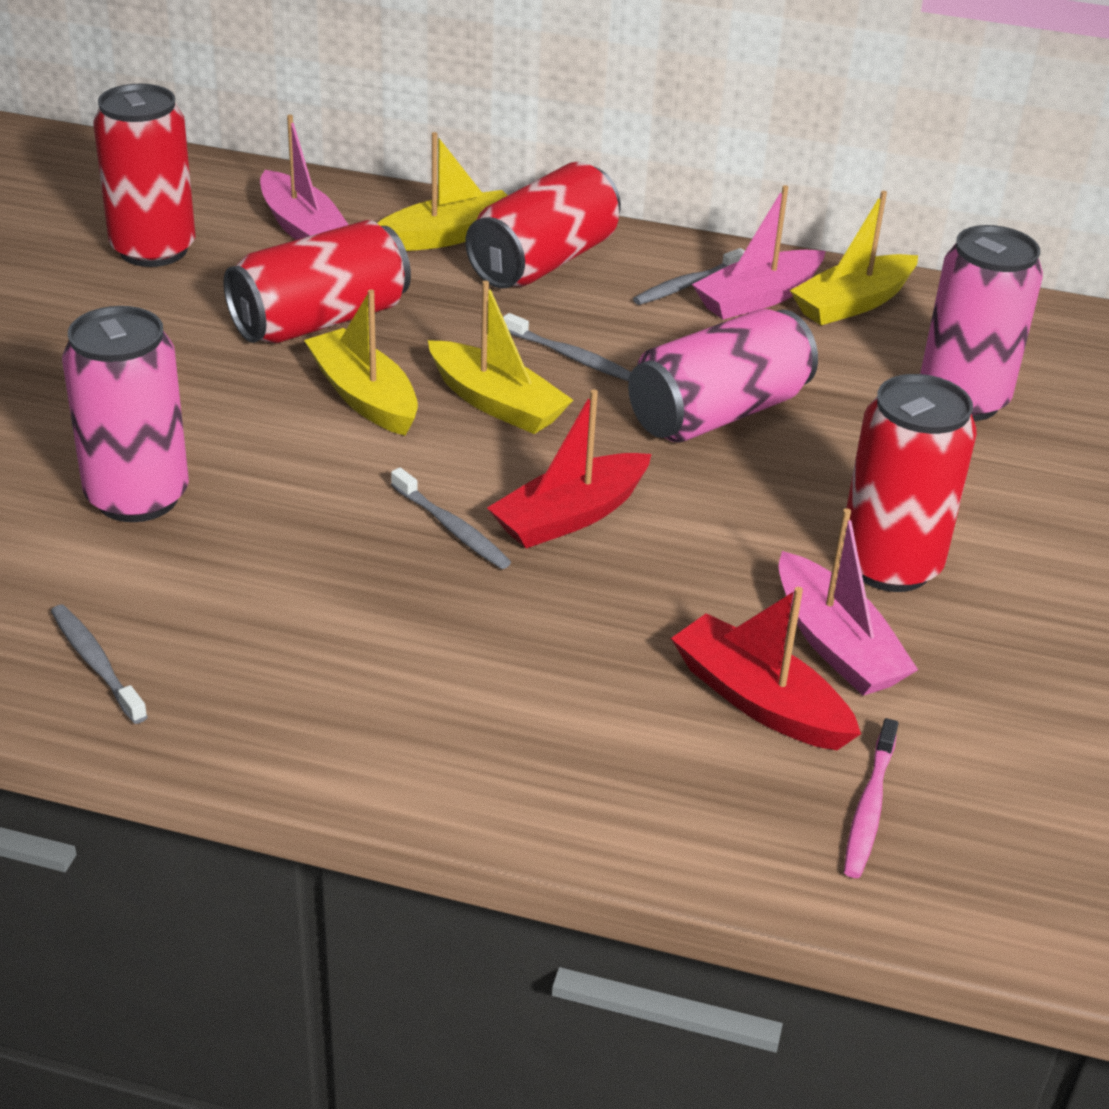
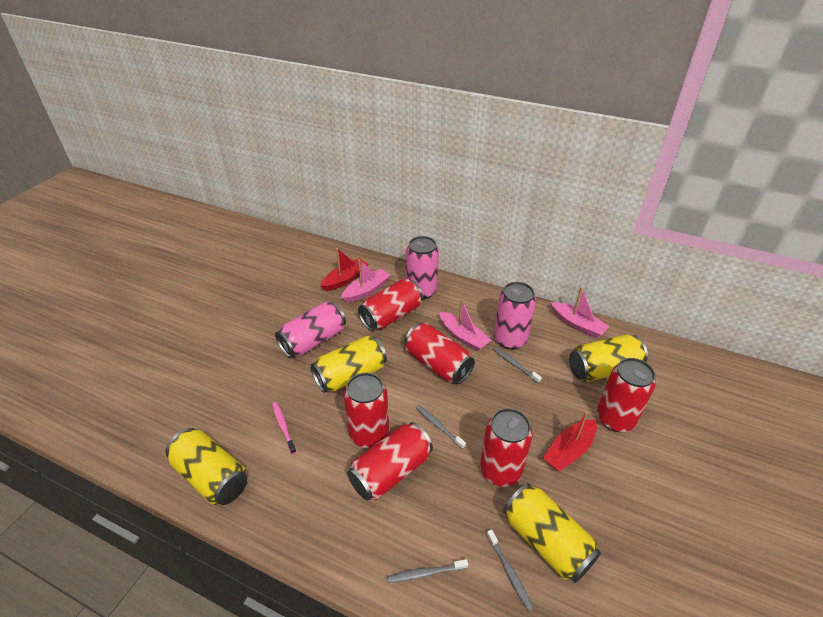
red can: 4 -> 6
yellow boat: 4 -> 0
yellow can: 0 -> 4

